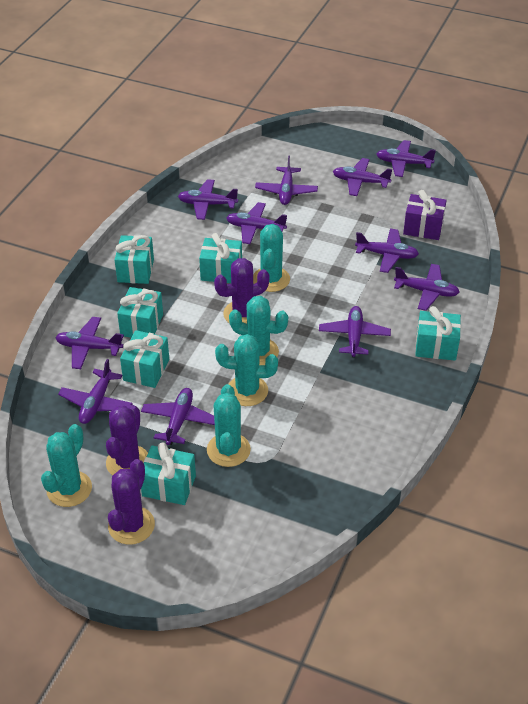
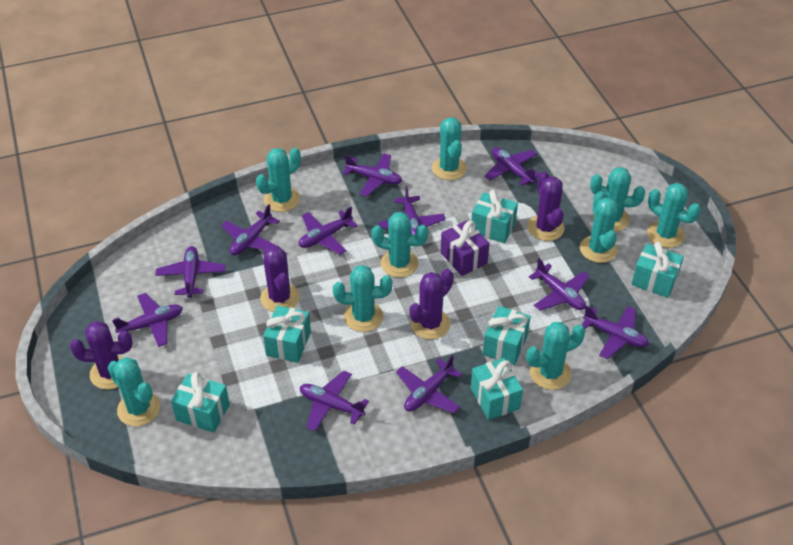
purple cactus: 3 -> 4
turquoise cactus: 5 -> 9

